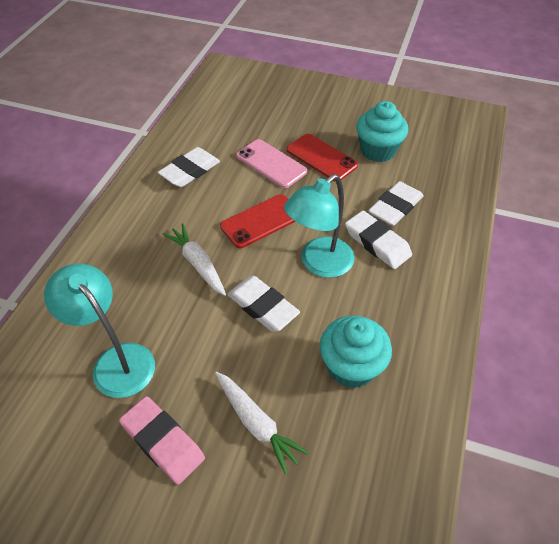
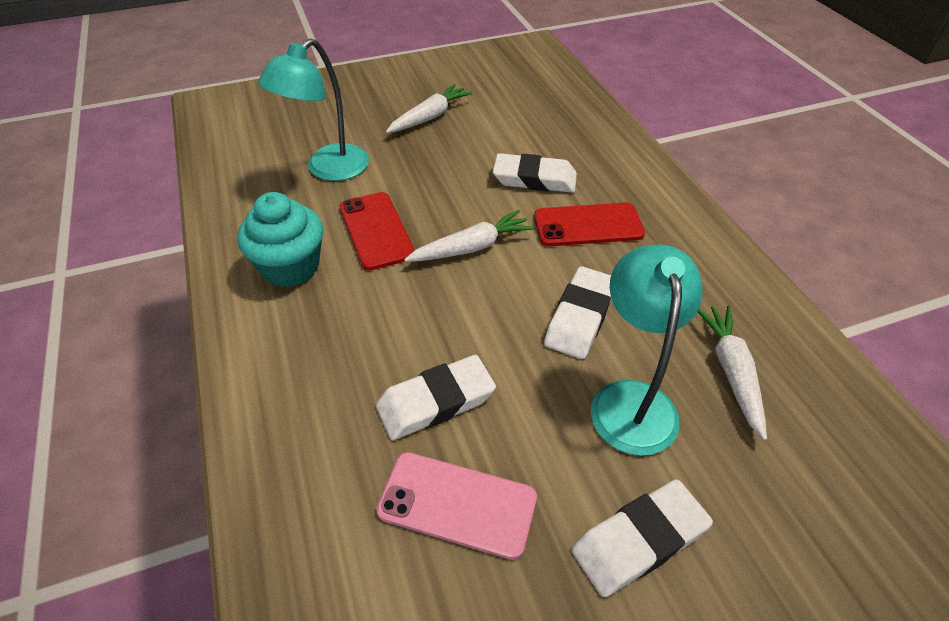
pink eraser: 1 -> 0
turquoise cupcake: 2 -> 1
white carrot: 2 -> 3

